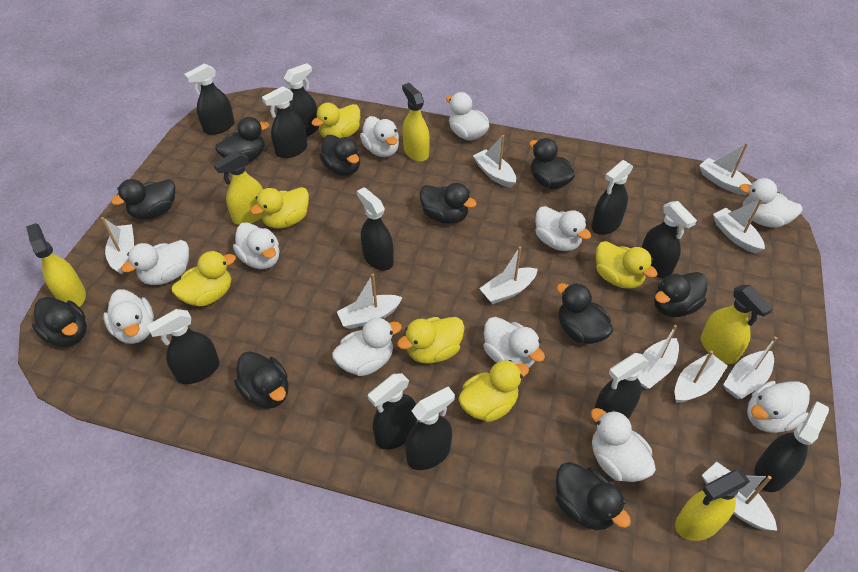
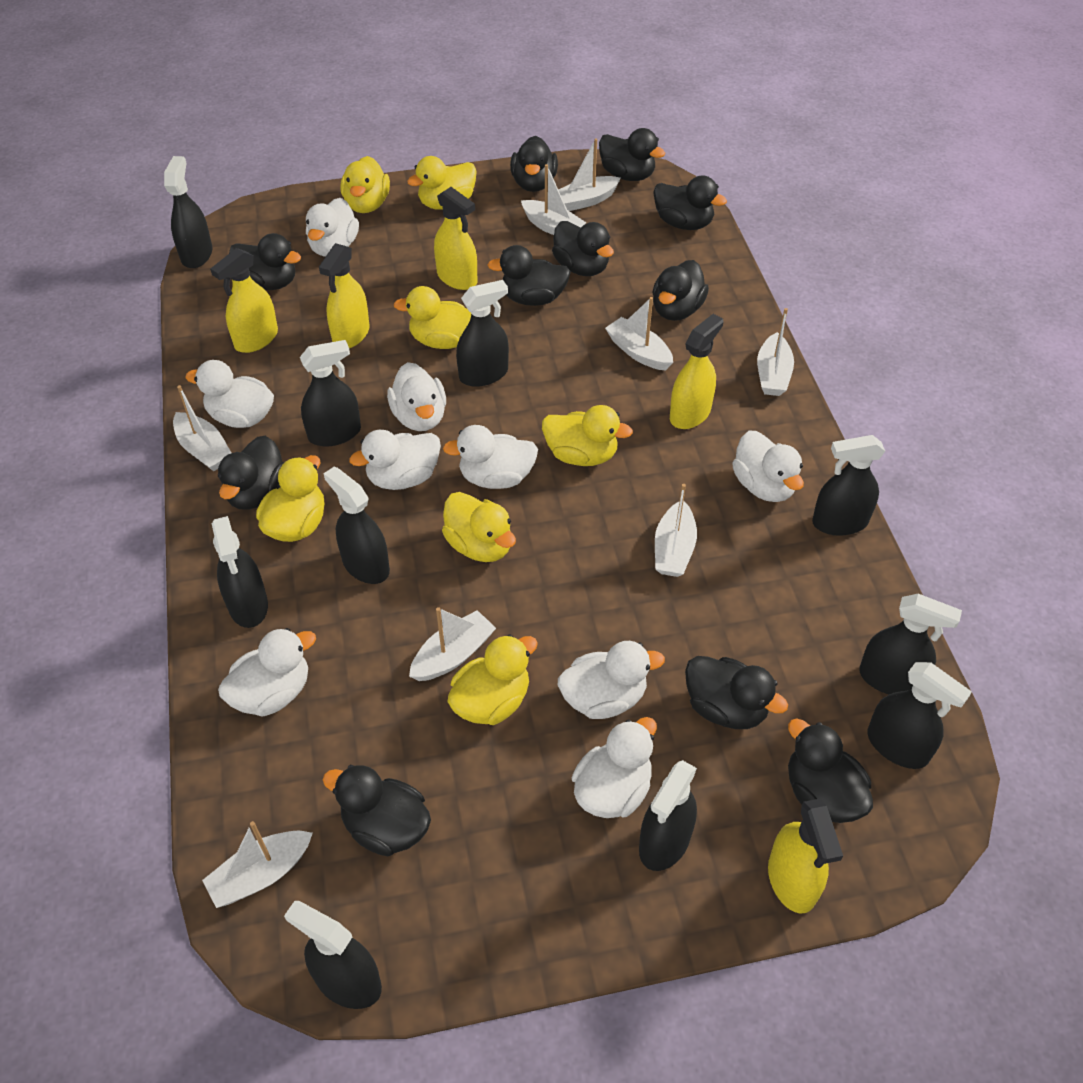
black duck: 10 -> 11
black spray bottle: 11 -> 10
white boat: 10 -> 8
white duck: 11 -> 9
yellow duck: 6 -> 7

